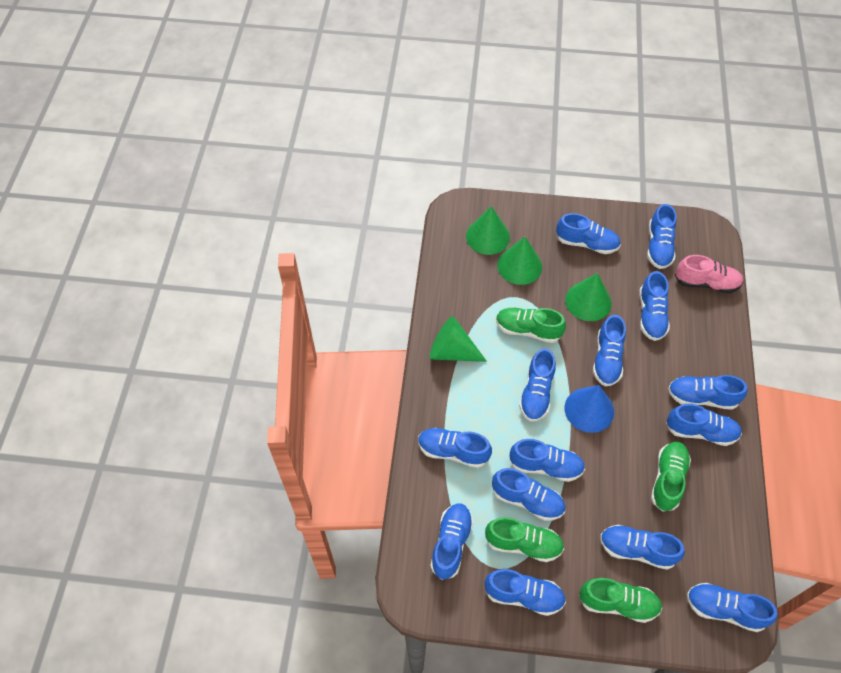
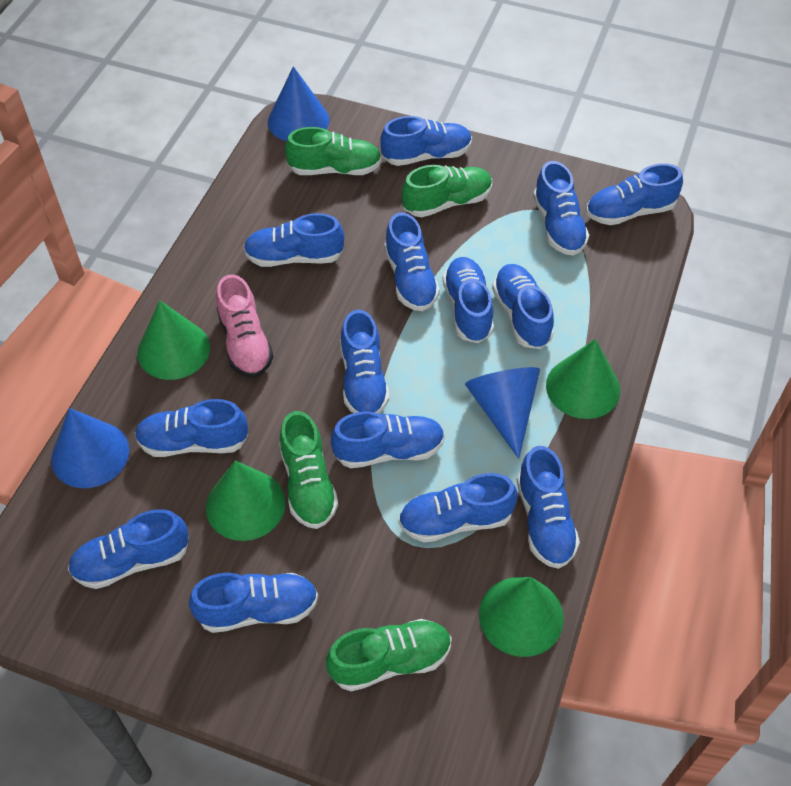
blue cone: 1 -> 3

